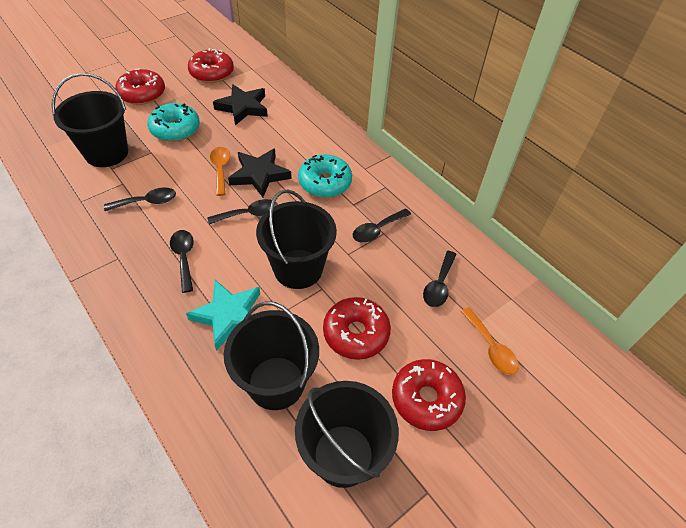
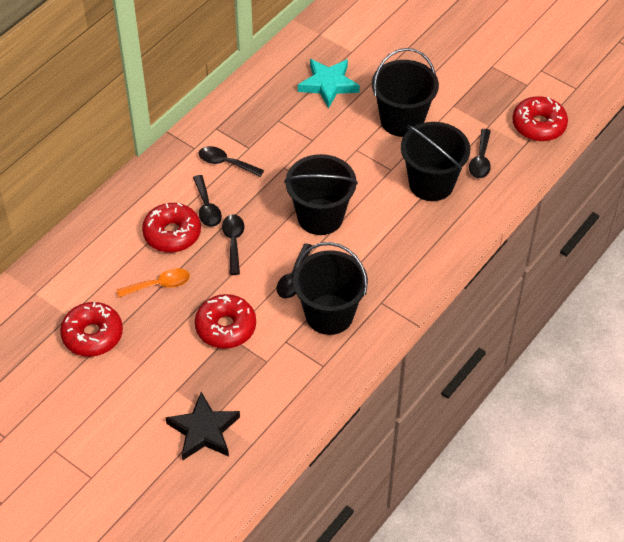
black star: 2 -> 1
orange spoon: 2 -> 1
turquoise donut: 2 -> 0

